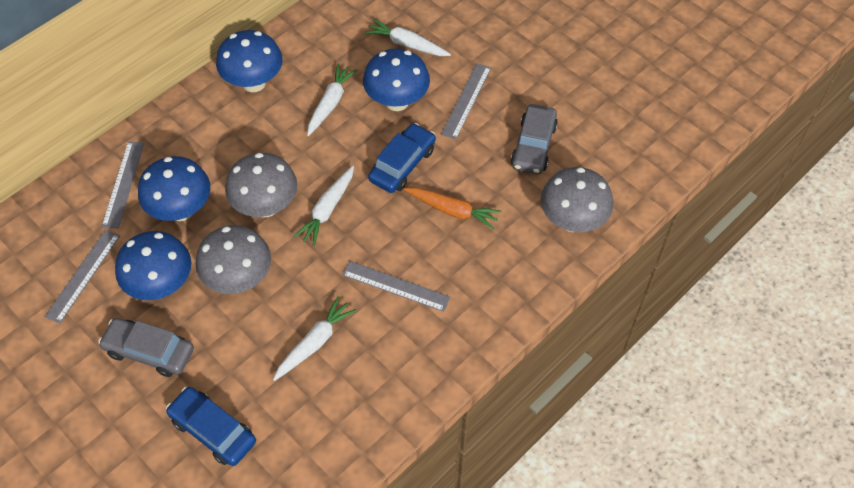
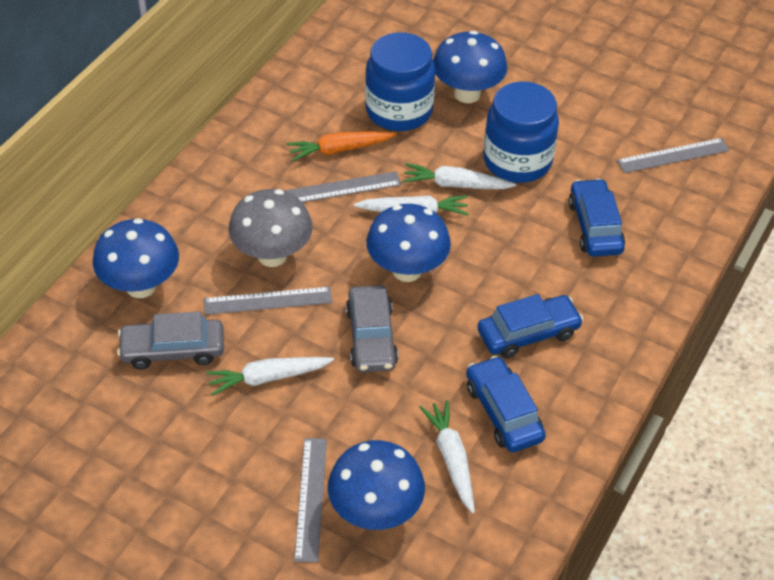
blue car: 2 -> 3
blue jar: 0 -> 2
grey mushroom: 3 -> 1

